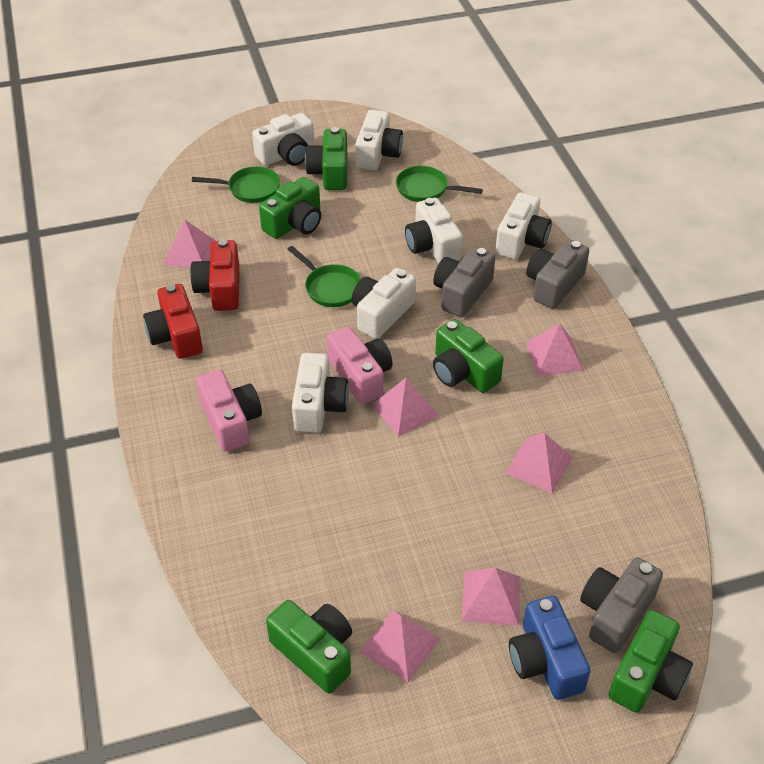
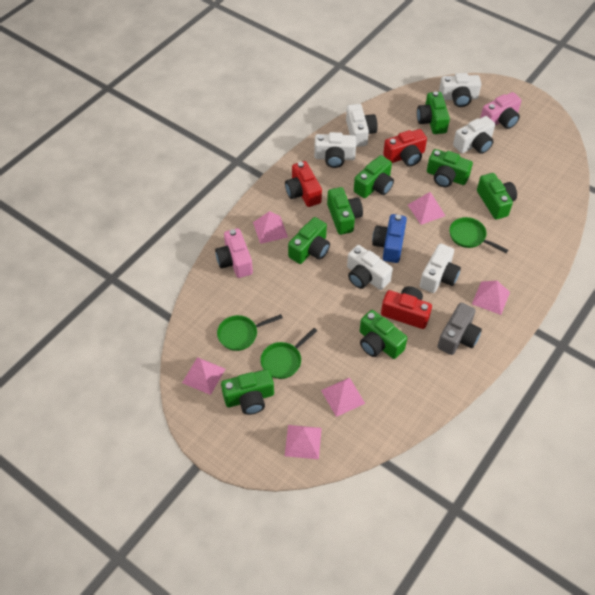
green camera: 5 -> 8
grey camera: 3 -> 1
red camera: 2 -> 3

